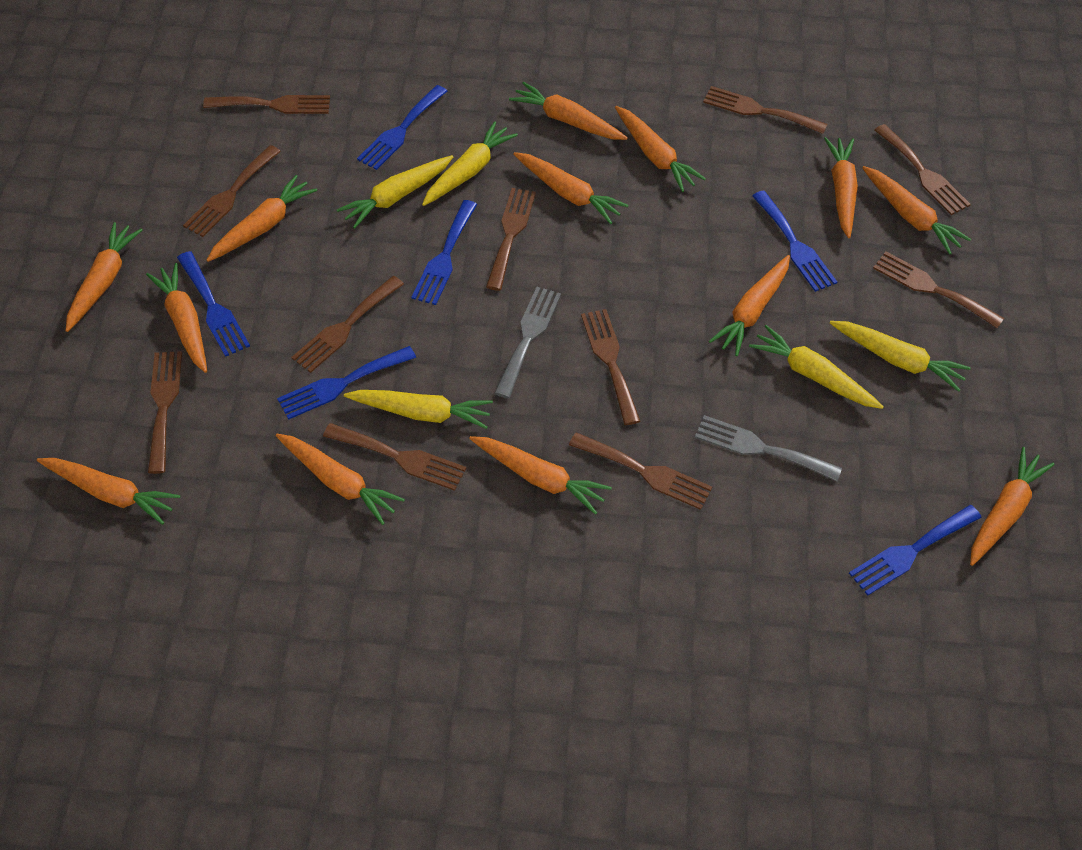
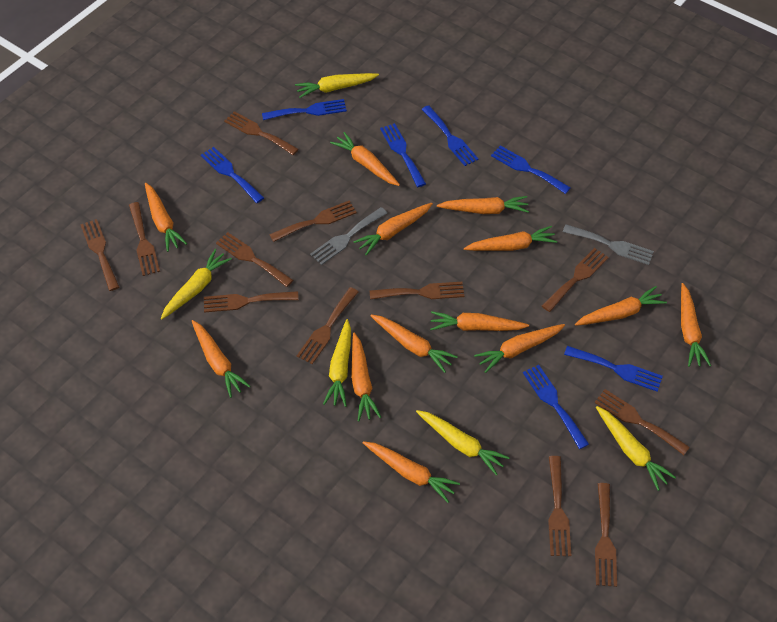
blue fork: 6 -> 7
brown fork: 11 -> 12

